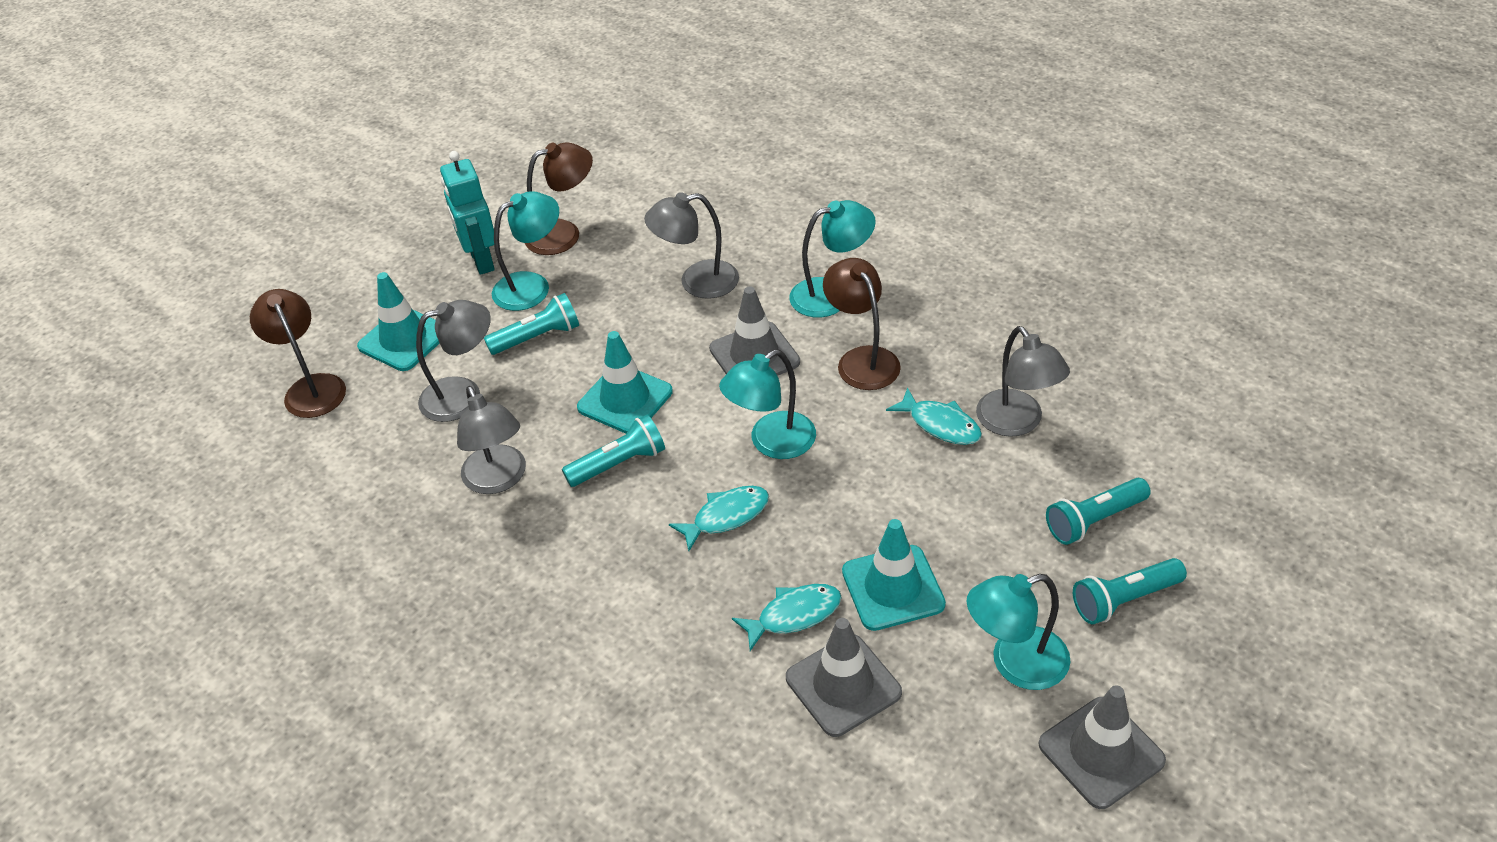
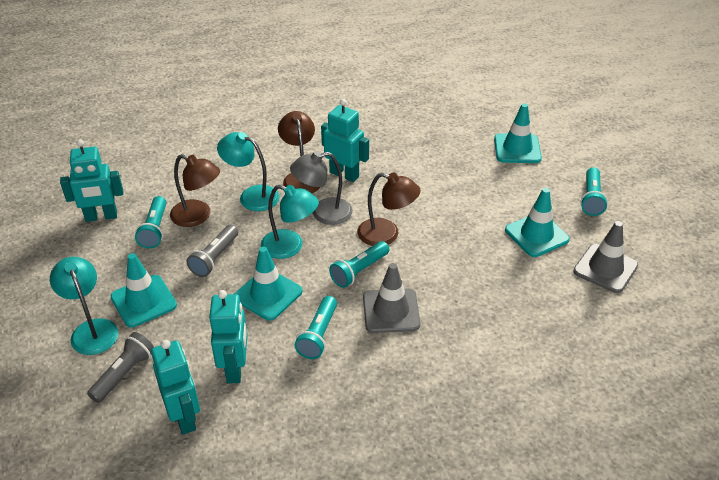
grey flashlight: 0 -> 2
grey lamp: 4 -> 1
grey traffic cone: 3 -> 2
turquoise fish: 3 -> 0
turquoise lamp: 4 -> 3
turquoise robot: 1 -> 4
turquoise traffic cone: 3 -> 4

